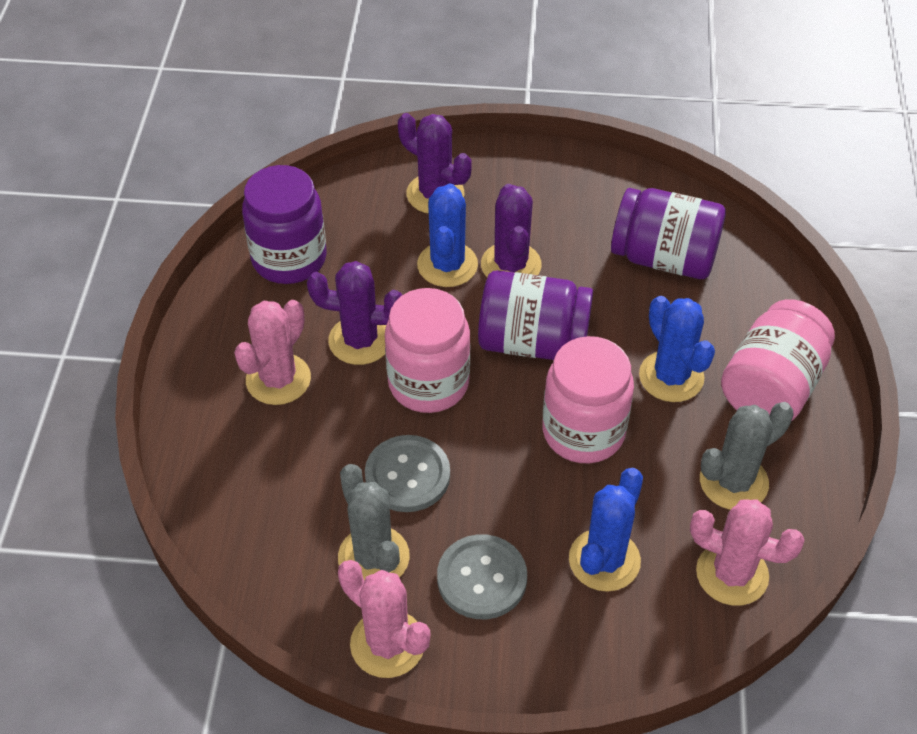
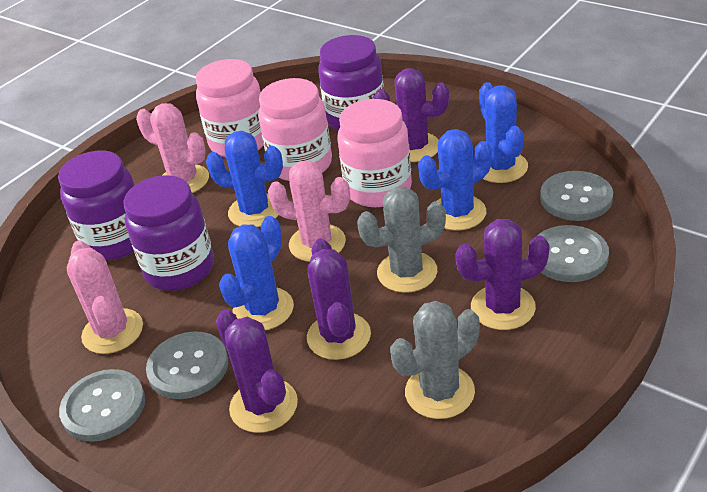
blue cactus: 3 -> 4
grey button: 2 -> 4
purple cactus: 3 -> 4

